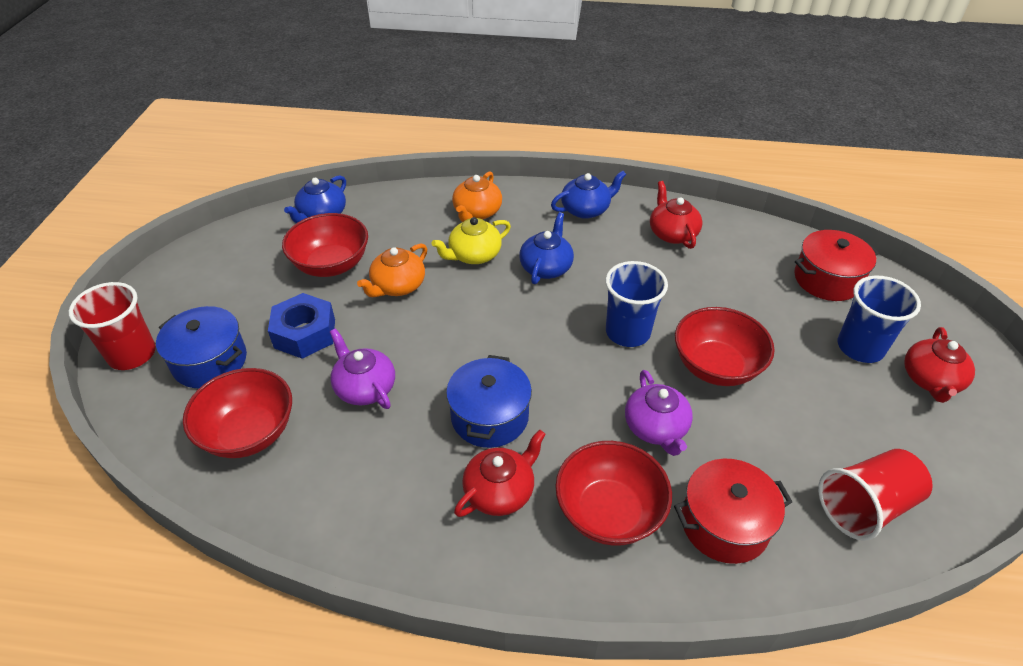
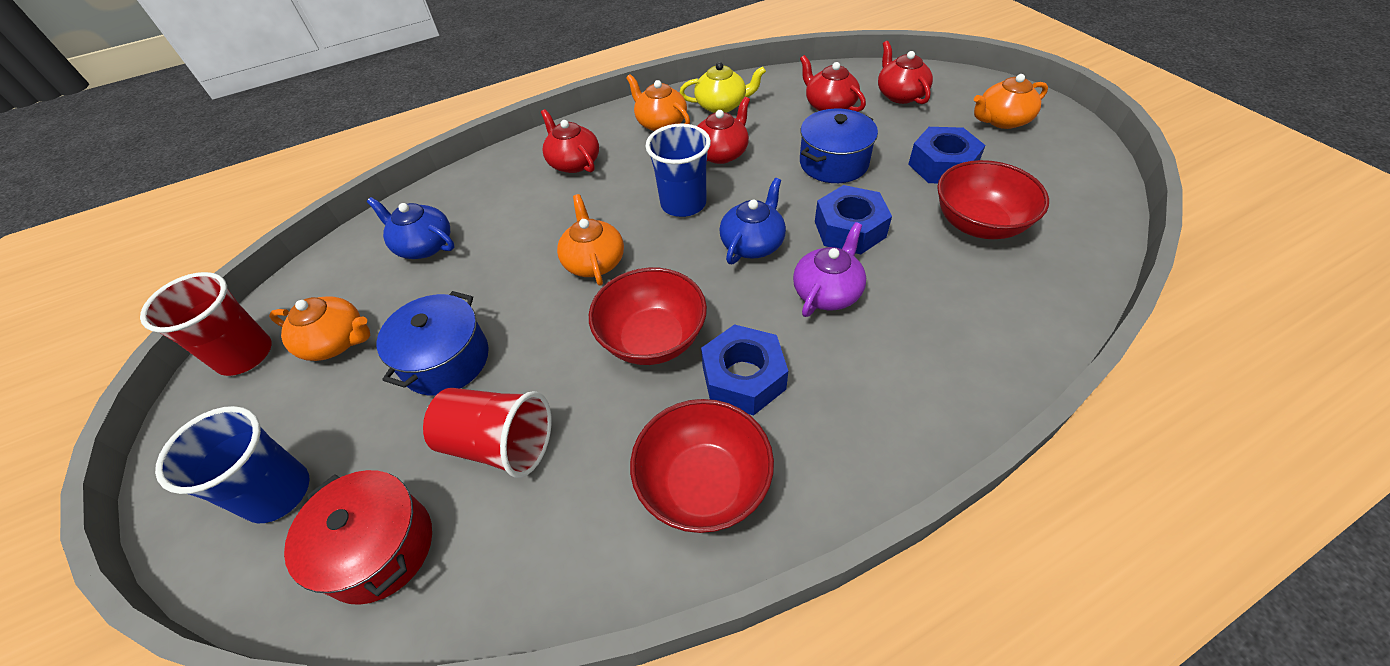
blue nut: 1 -> 3
blue teapot: 3 -> 2
orange teapot: 2 -> 4
purple teapot: 2 -> 1
red bowl: 4 -> 3
red pot: 2 -> 1
red teapot: 3 -> 4

